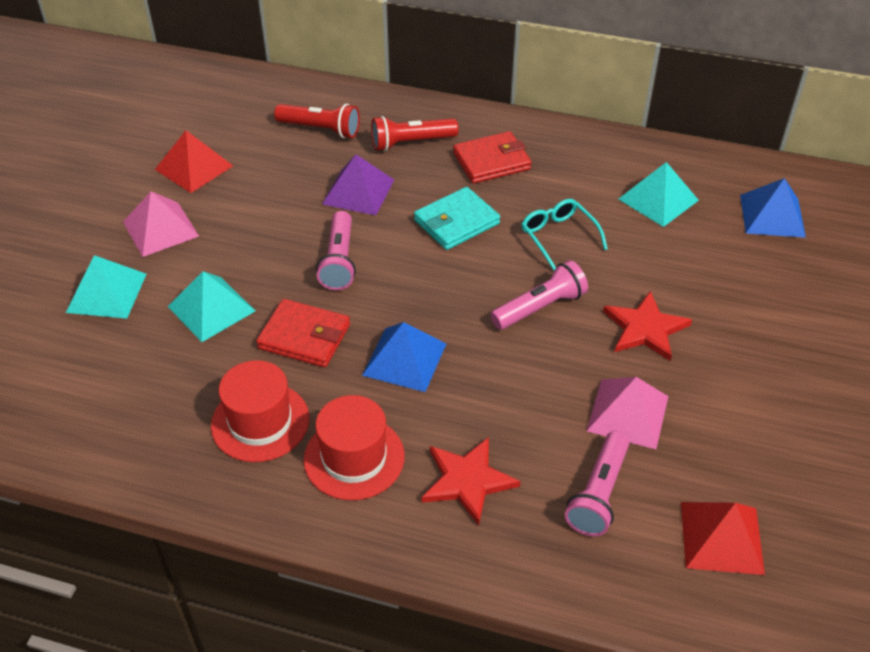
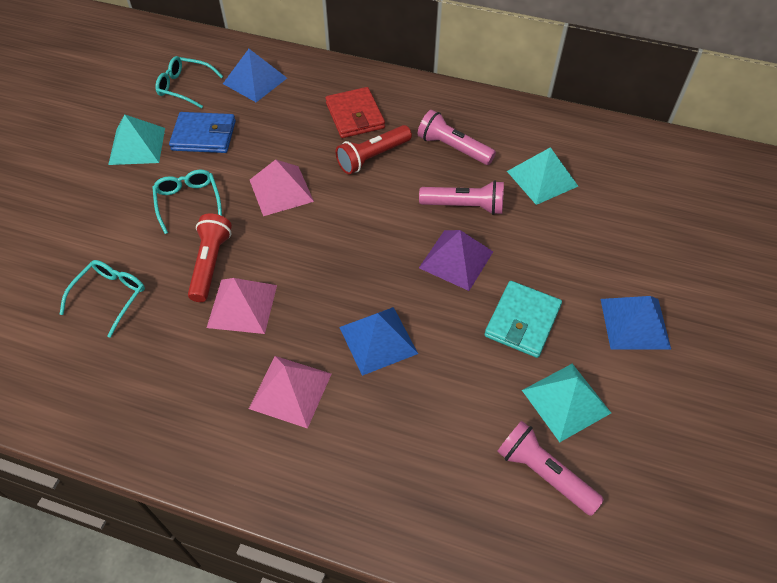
blue pyramid: 2 -> 3
blue wallet: 0 -> 1
pink pyramid: 2 -> 3
red hat: 2 -> 0
red pyramid: 2 -> 0
red star: 2 -> 0
red wallet: 2 -> 1
turquoise glasses: 1 -> 3

